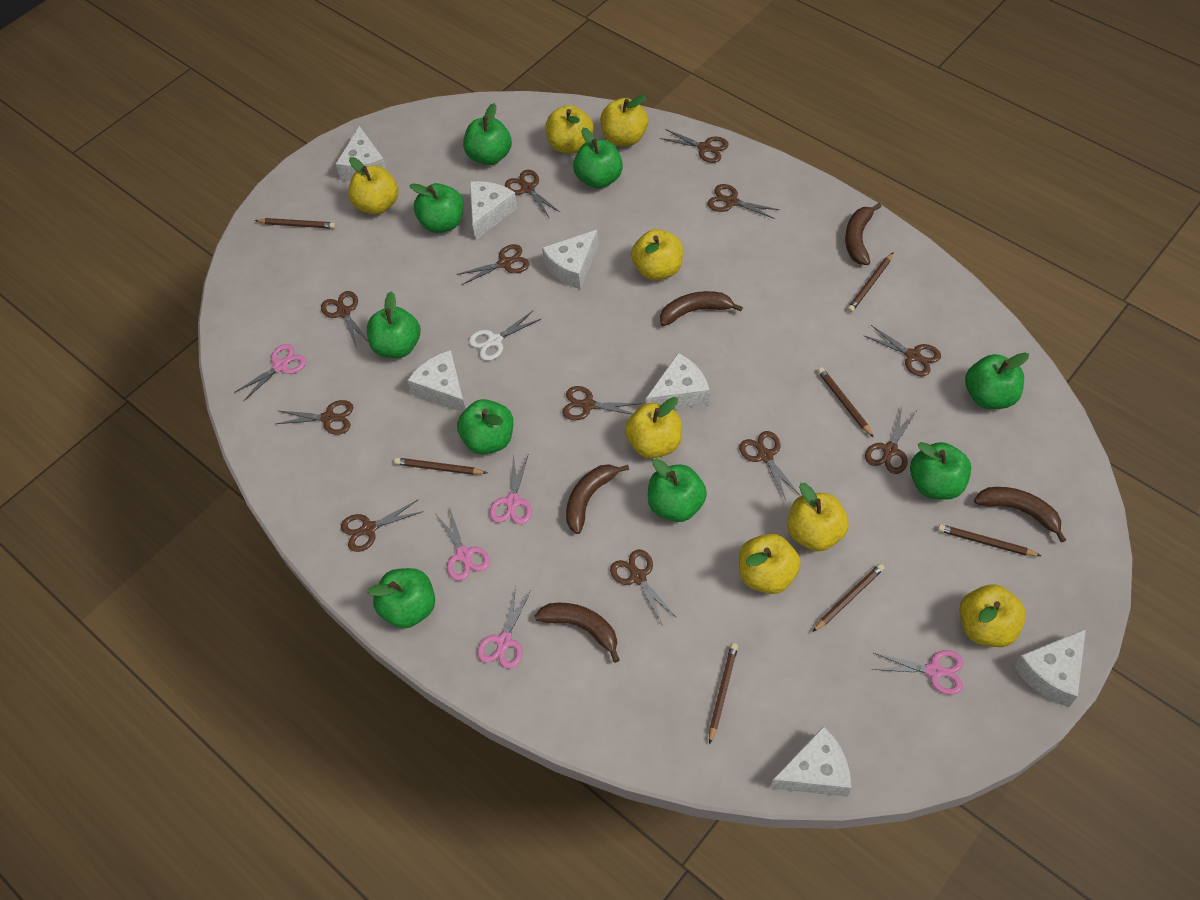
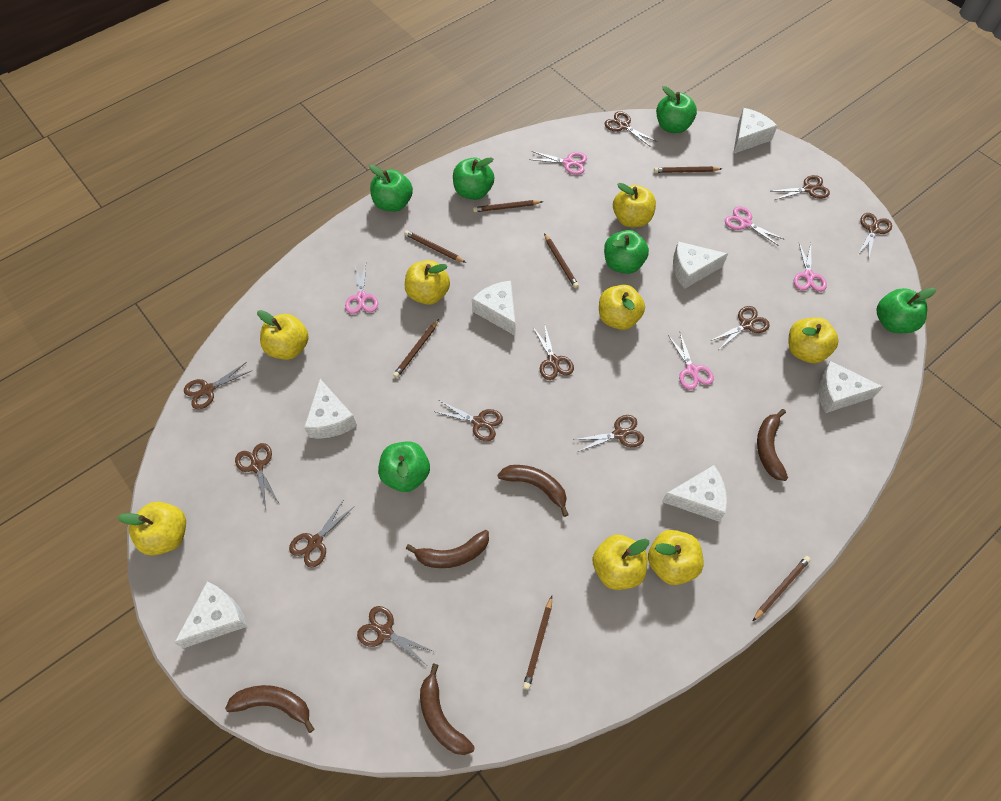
brown scissors: 12 -> 11
green apple: 9 -> 6
white scissors: 1 -> 0

